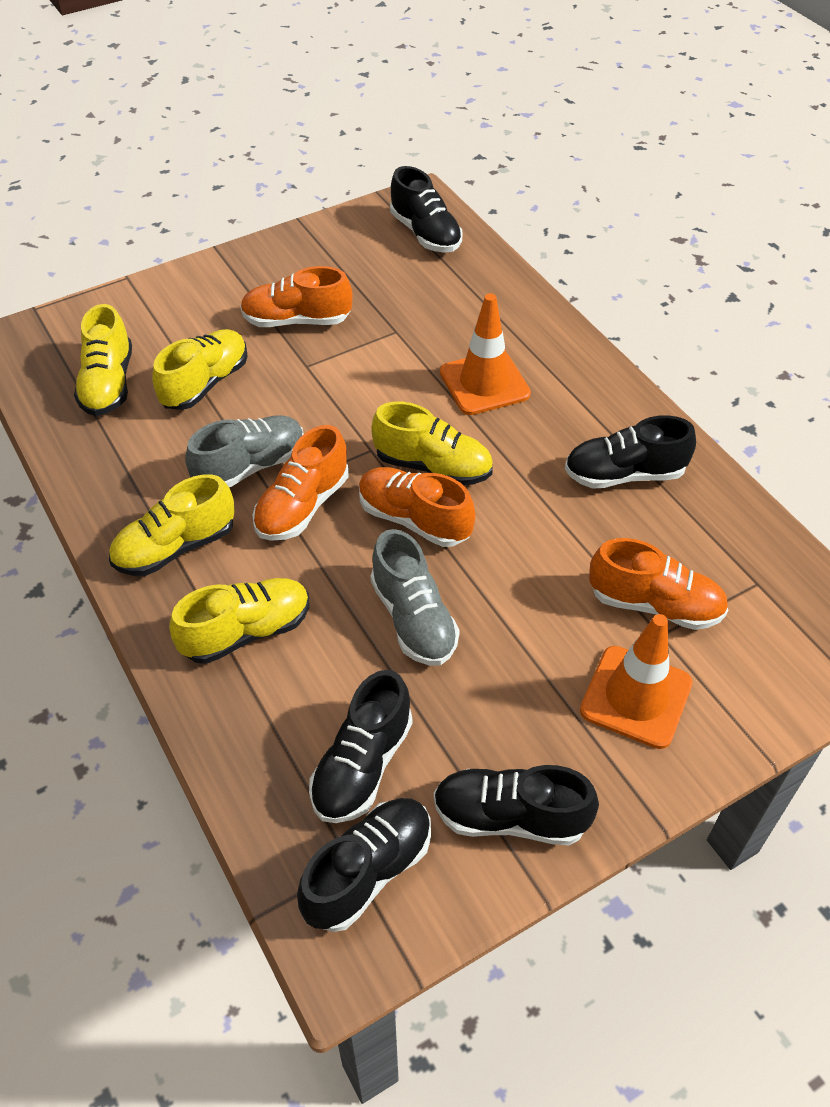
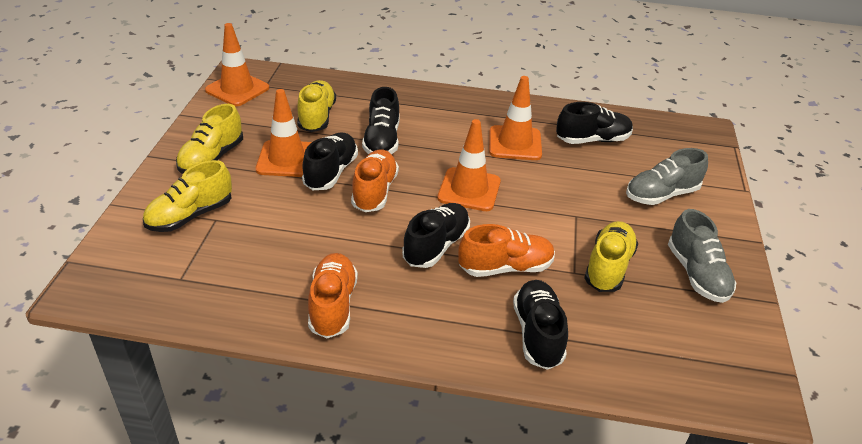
orange shoe: 4 -> 3
orange traffic cone: 2 -> 4
yellow shoe: 5 -> 4

